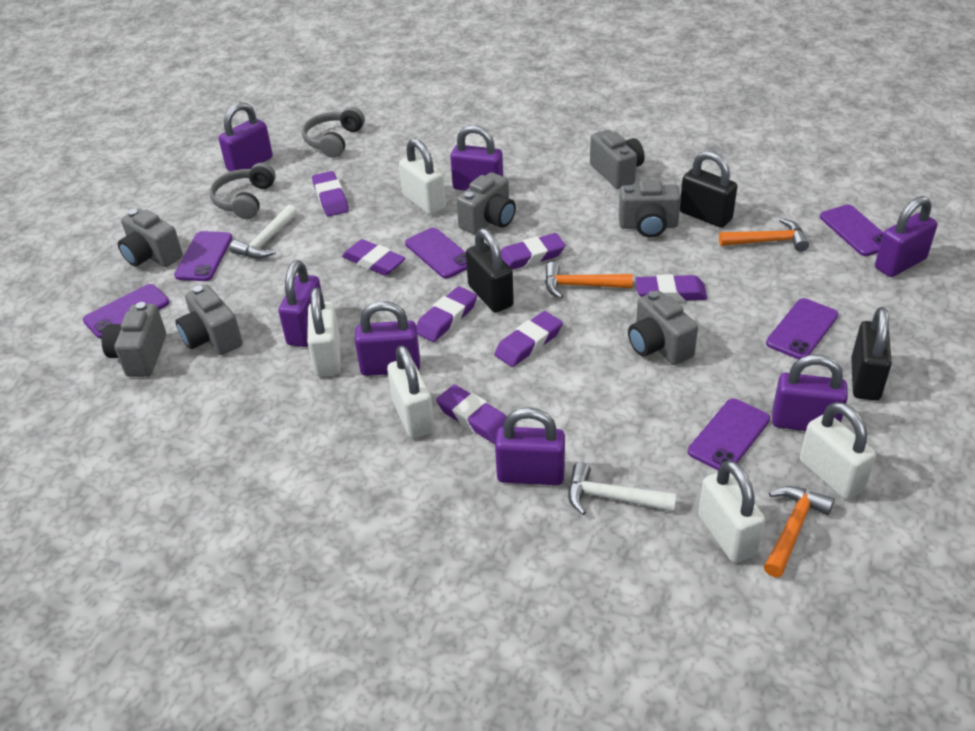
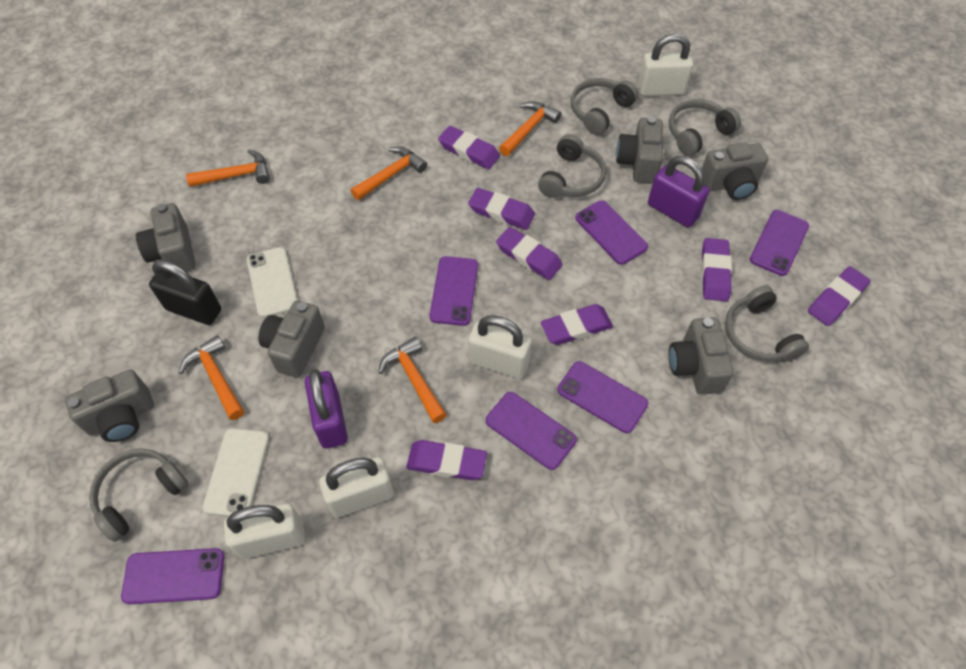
black padlock: 3 -> 1
grey camera: 7 -> 6
grey headphones: 2 -> 5
orange hammer: 3 -> 5
purple padlock: 7 -> 2
white hammer: 2 -> 0
white padlock: 5 -> 4
white phone: 0 -> 2

